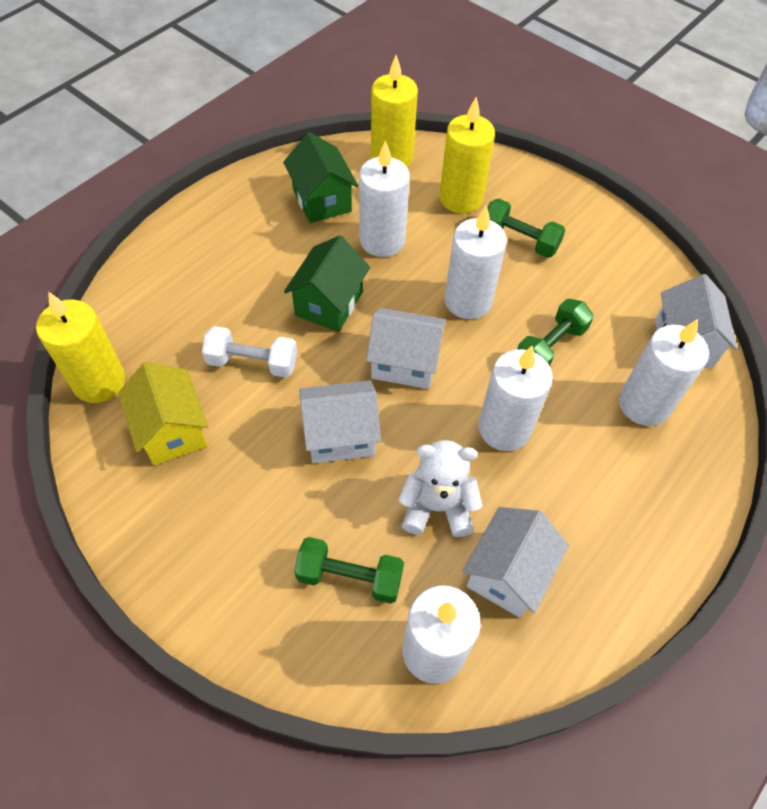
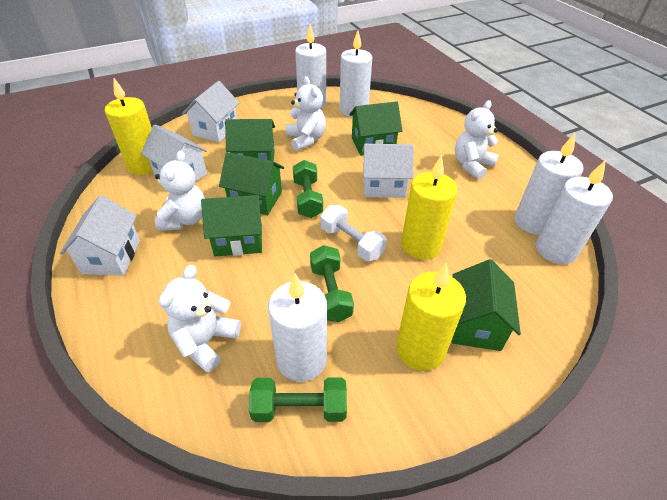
green house: 2 -> 5
white teddy bear: 1 -> 4
yellow house: 1 -> 0

